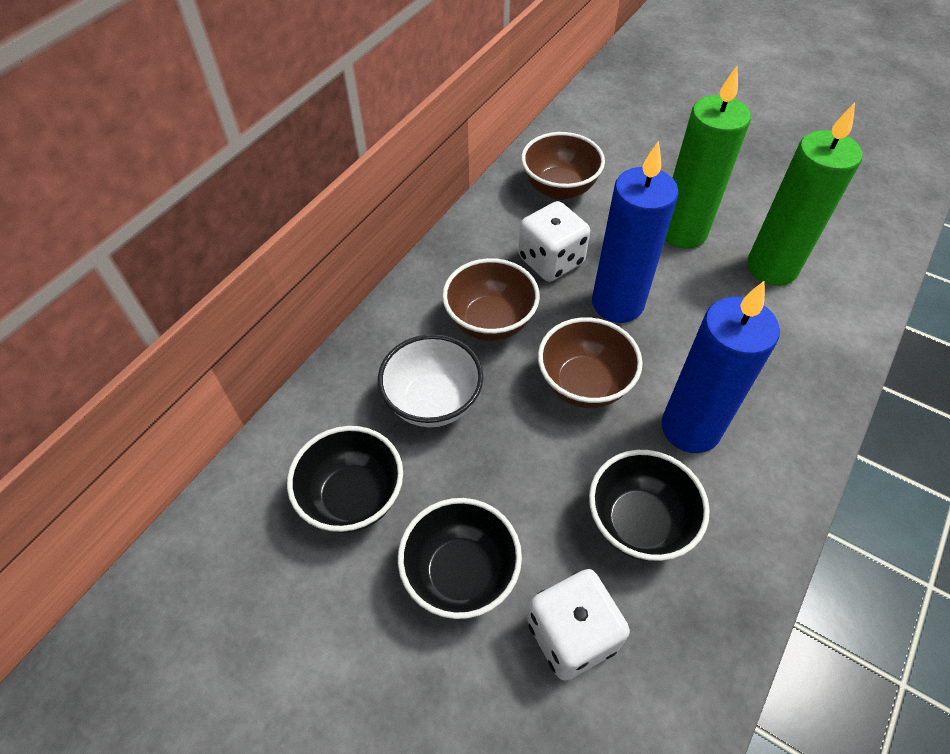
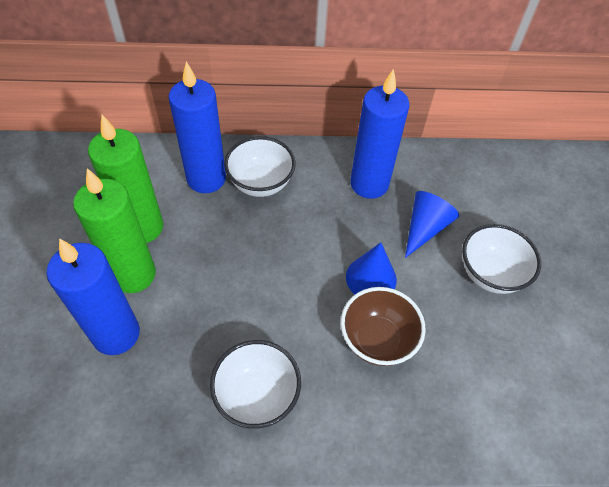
black bowl: 3 -> 0
blue candle: 2 -> 3
blue cone: 0 -> 2
brown bowl: 3 -> 1
white bowl: 1 -> 3
white dice: 2 -> 0

